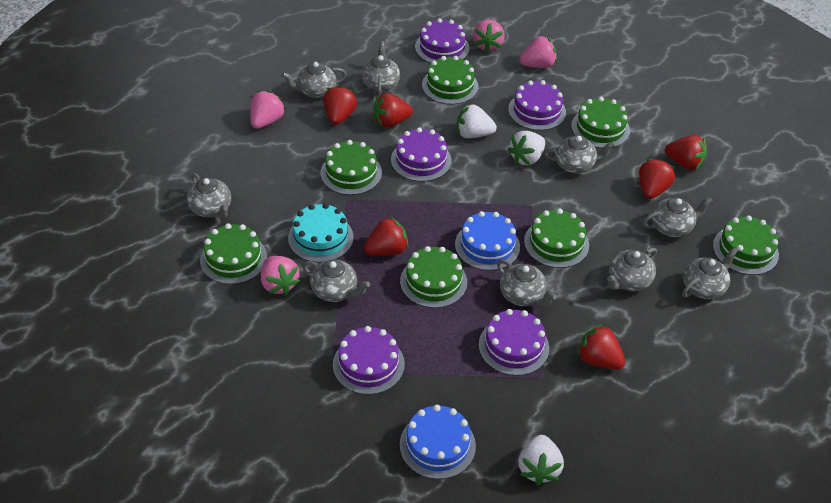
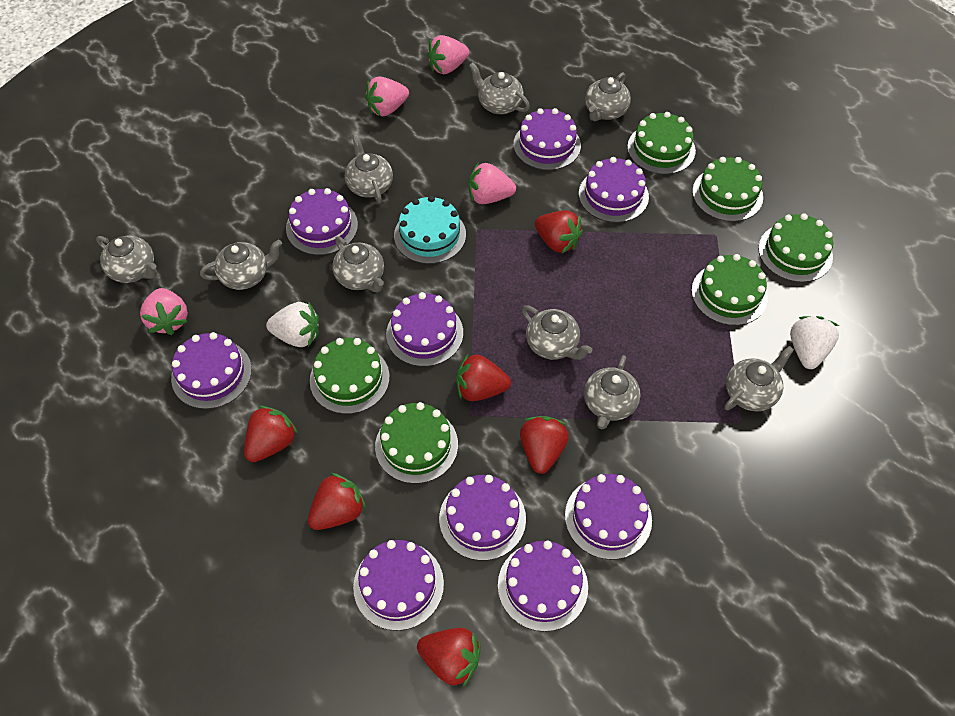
blue cake: 2 -> 0
green cake: 7 -> 6
purple cake: 5 -> 9
white strawberry: 3 -> 2

